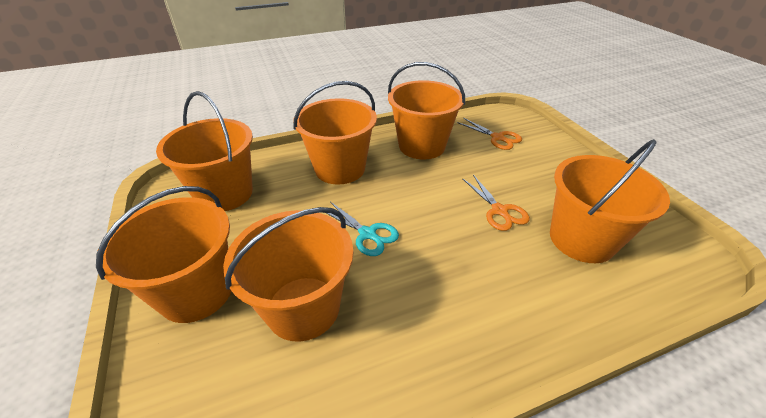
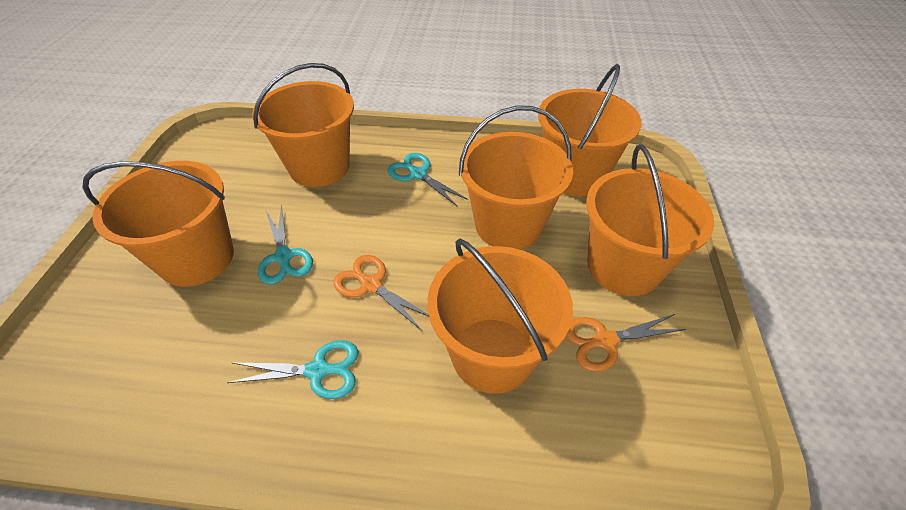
turquoise scissors: 1 -> 3

